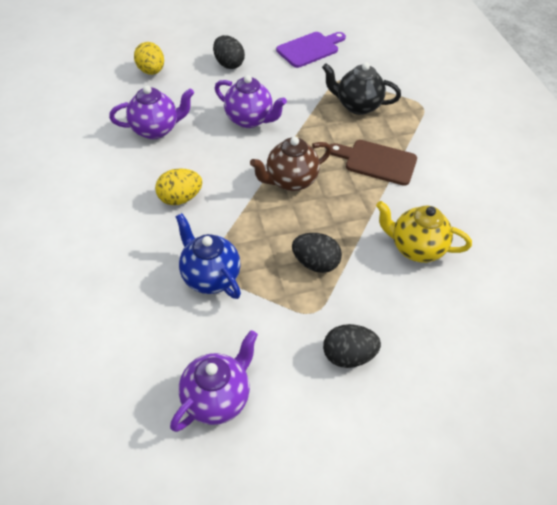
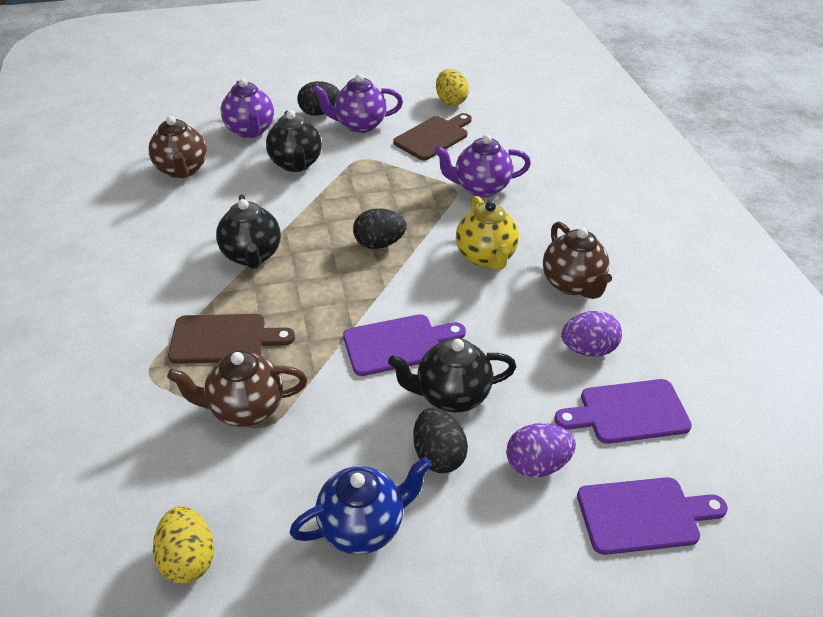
black teapot: 1 -> 3
brown cutting board: 1 -> 2
brown teapot: 1 -> 3
purple cutting board: 1 -> 3
purple egg: 0 -> 2

